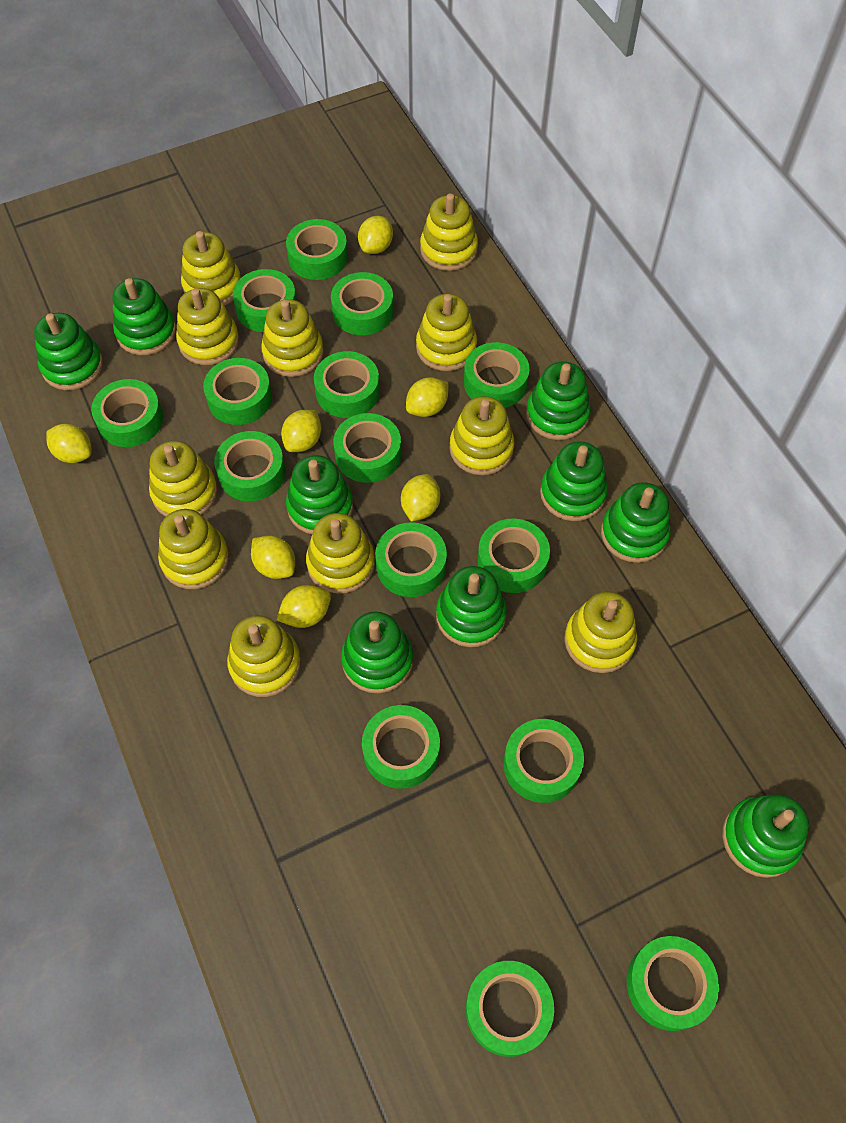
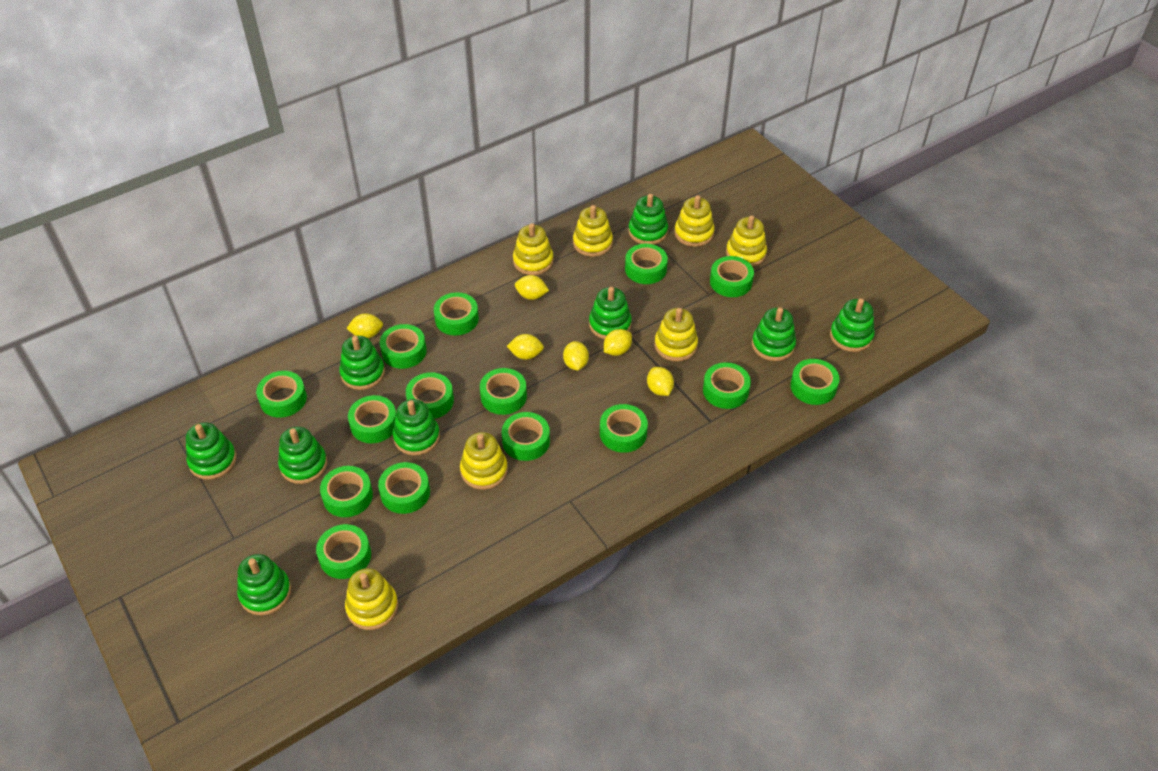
yellow lemon: 7 -> 6
yellow stacking toy: 11 -> 7

